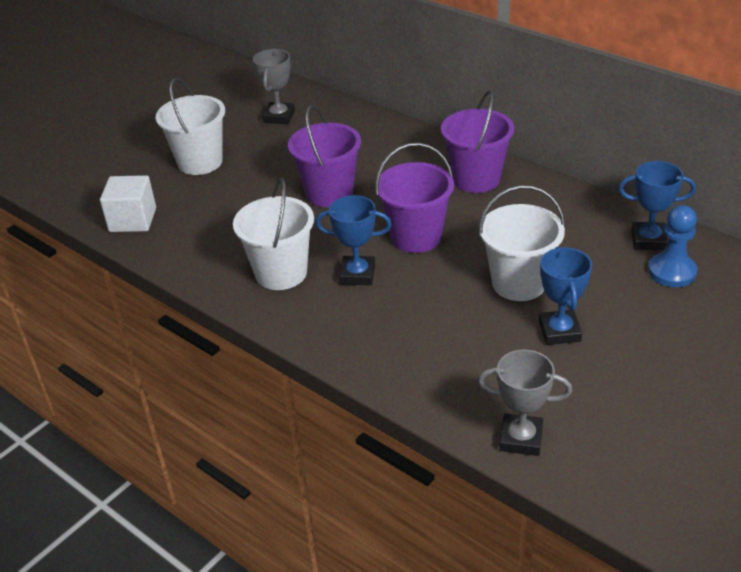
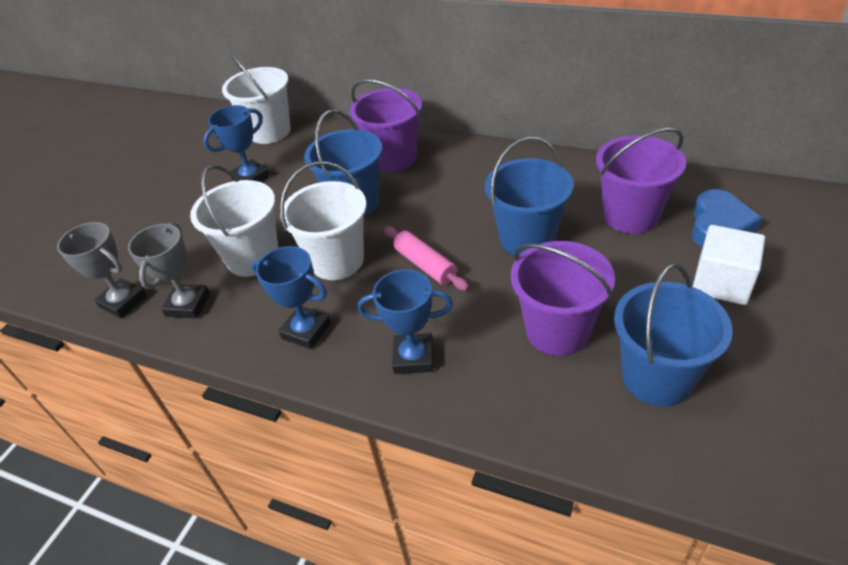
blue bucket: 0 -> 3
blue heart: 0 -> 1
blue pawn: 1 -> 0
pink rolling pin: 0 -> 1

